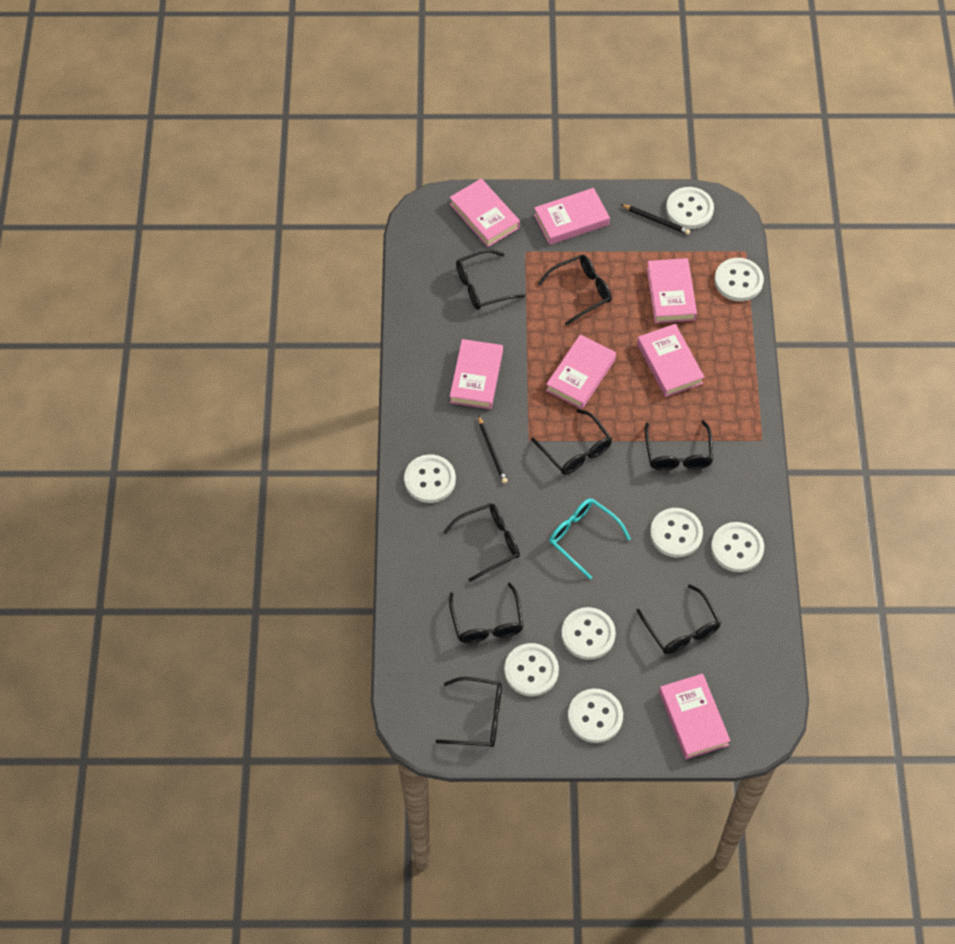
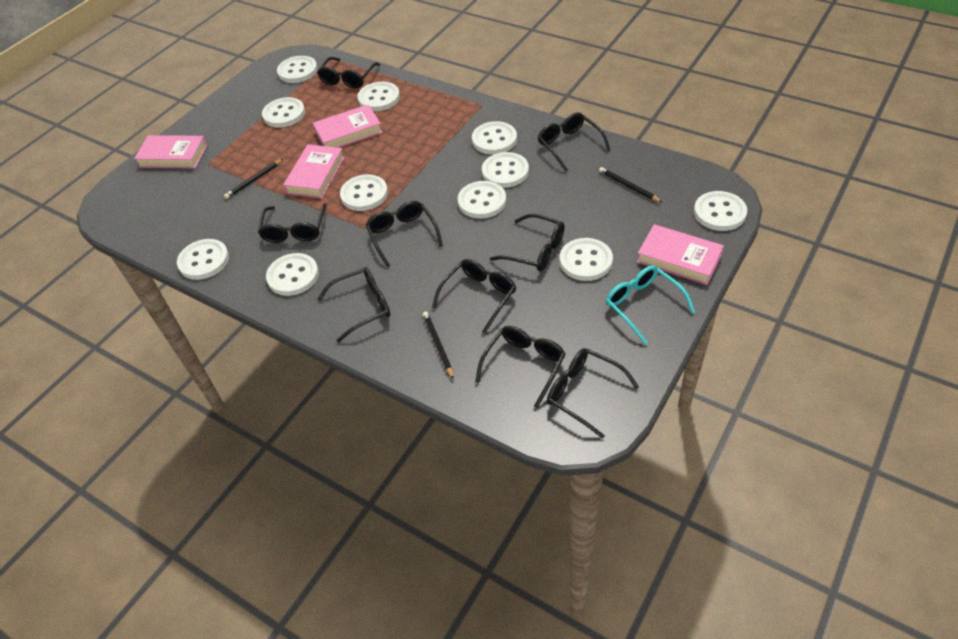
black glasses: 8 -> 9
black pencil: 2 -> 3
pink book: 7 -> 4
white button: 8 -> 11

